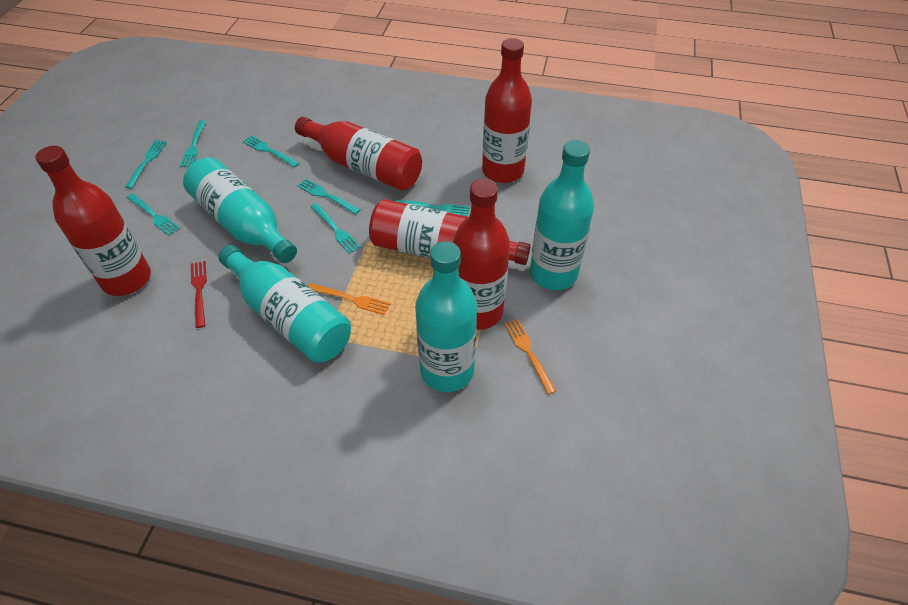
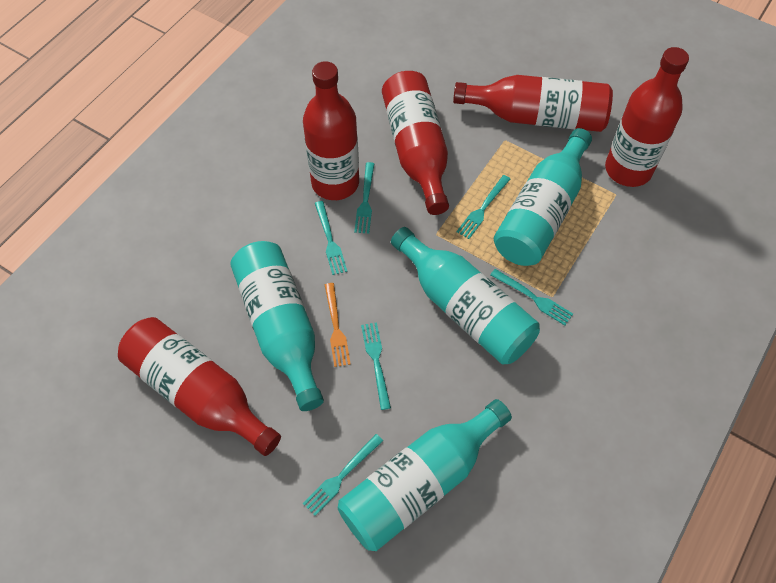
orange fork: 2 -> 1
red fork: 1 -> 0
turquoise fork: 7 -> 6

